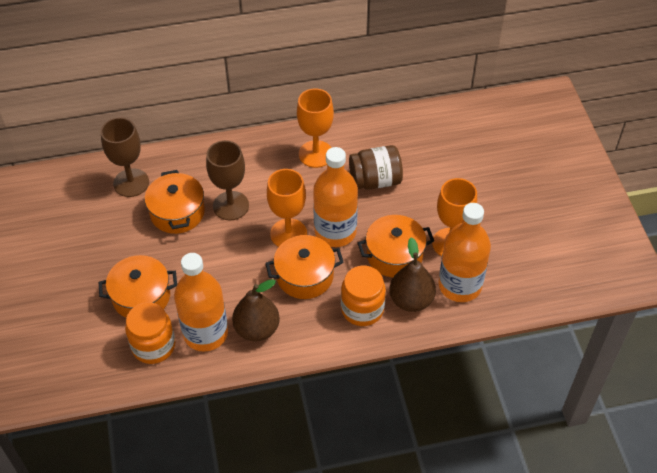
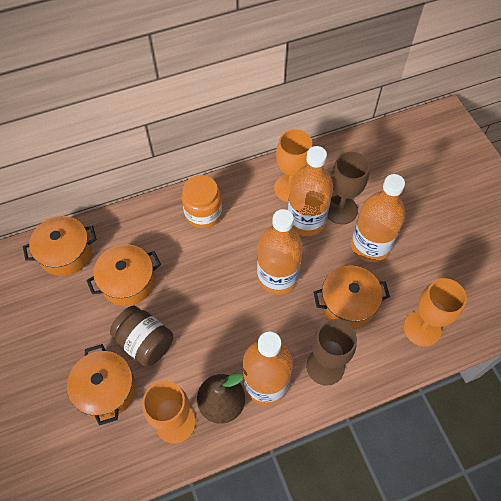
brown pear: 2 -> 1
orange bottle: 3 -> 4
orange jar: 2 -> 1

